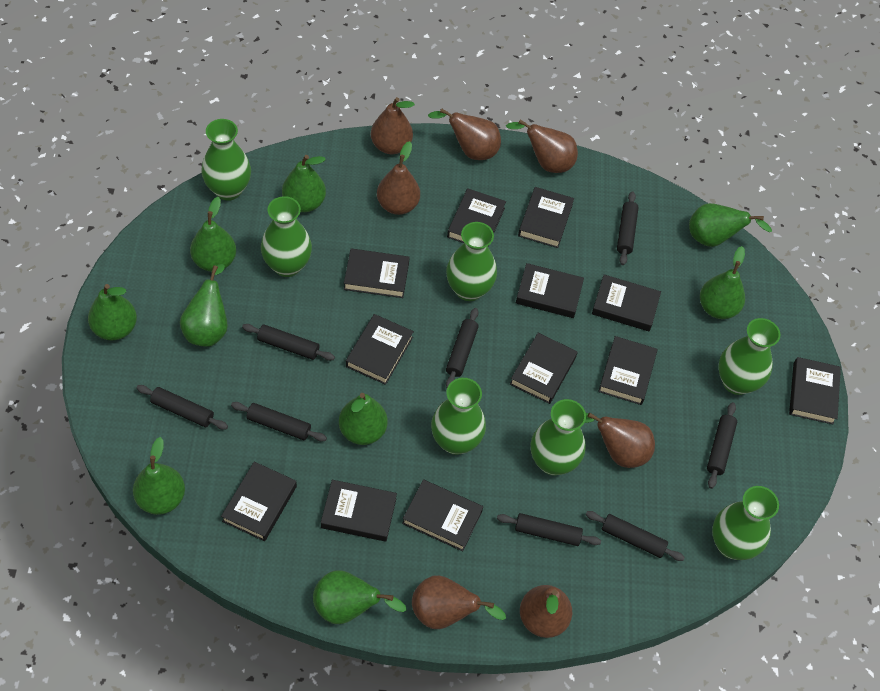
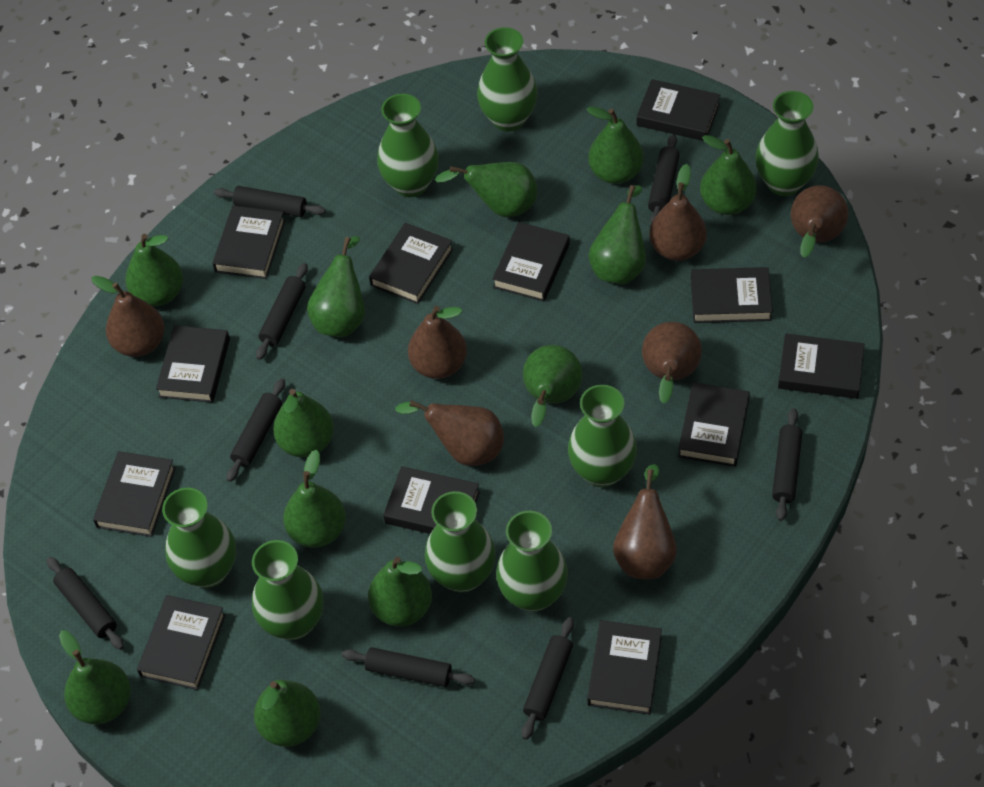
green pear: 9 -> 12
green vase: 7 -> 8

